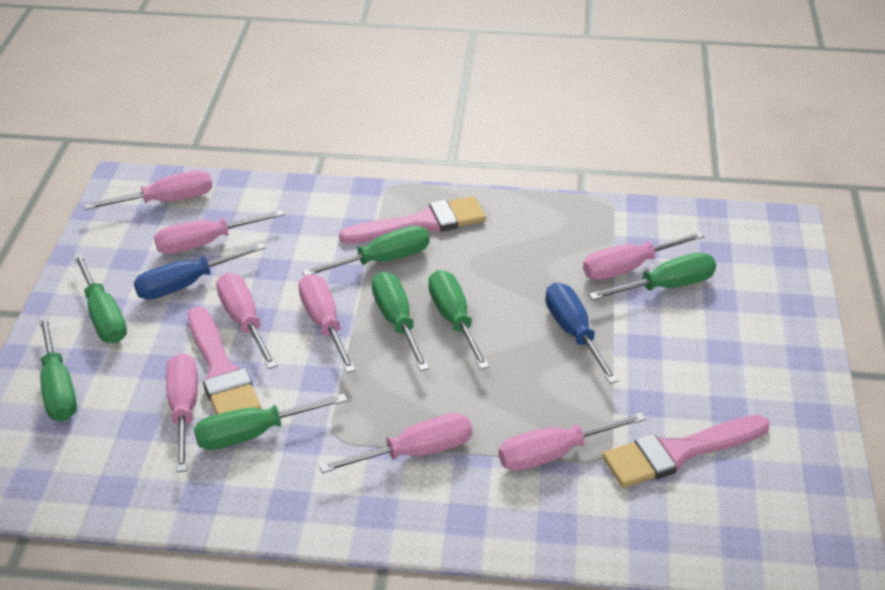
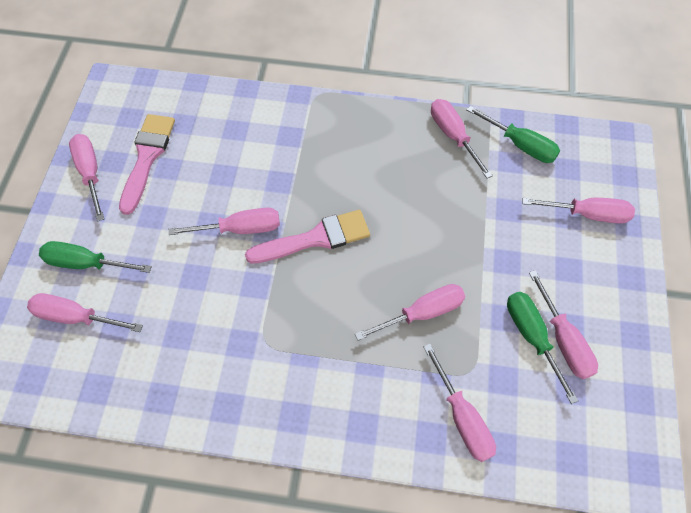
blue screwdriver: 2 -> 0
green screwdriver: 7 -> 3
pink brush: 3 -> 2

